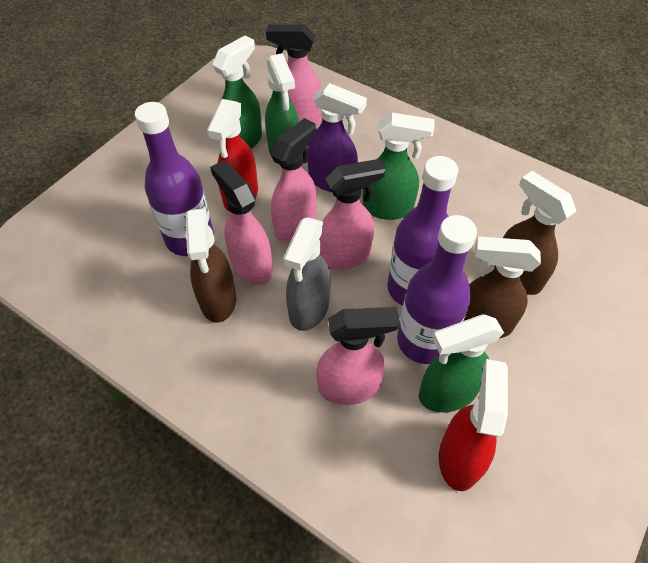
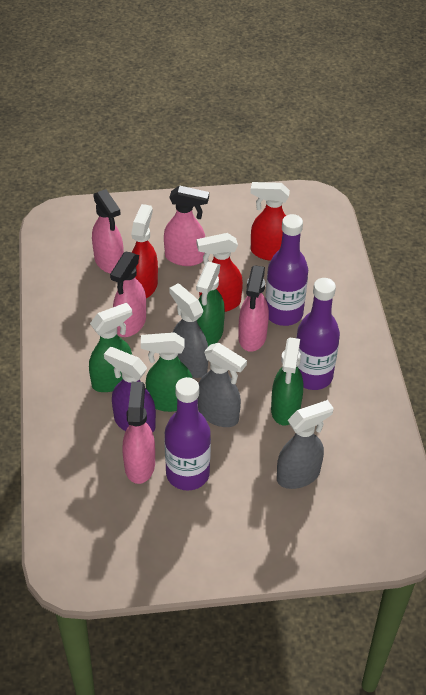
brown spray bottle: 3 -> 0
grey spray bottle: 1 -> 3
red spray bottle: 2 -> 3

